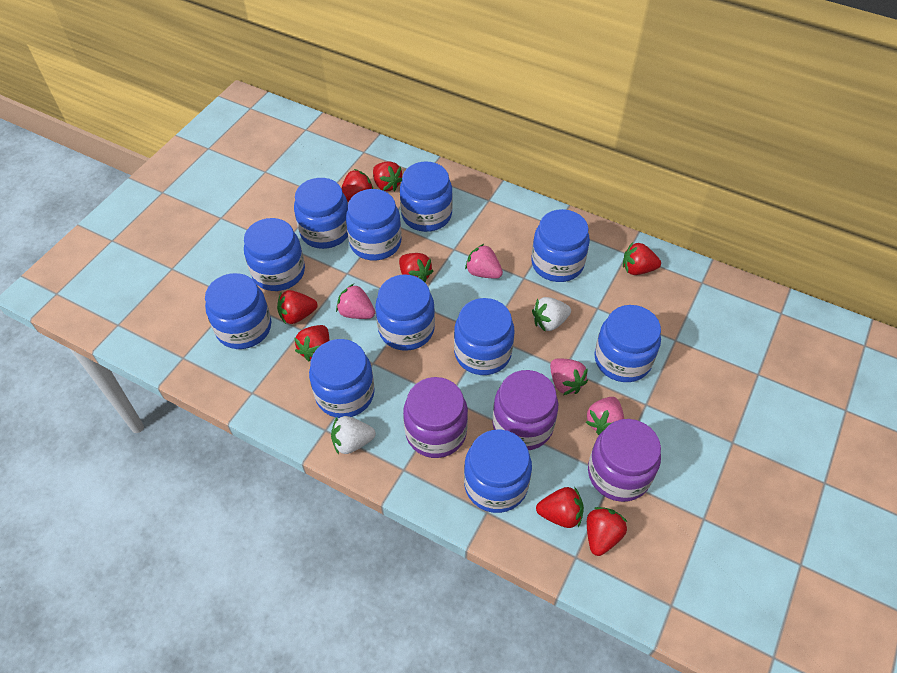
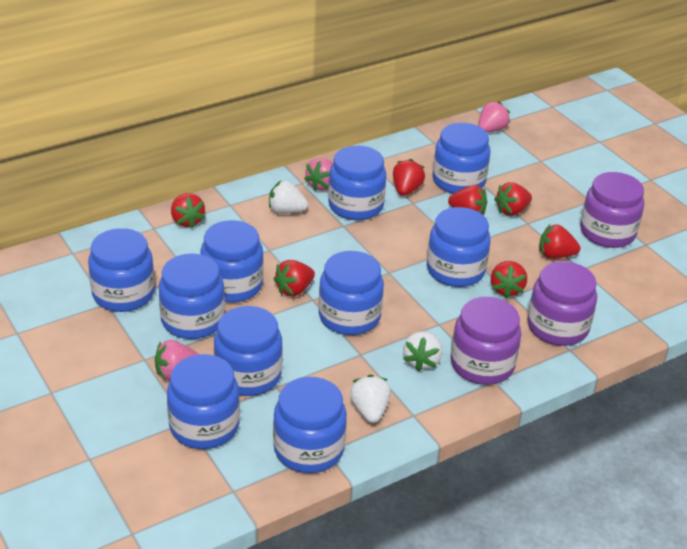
blue jar: 11 -> 10
pink strawberry: 4 -> 3
red strawberry: 8 -> 7
white strawberry: 2 -> 3

